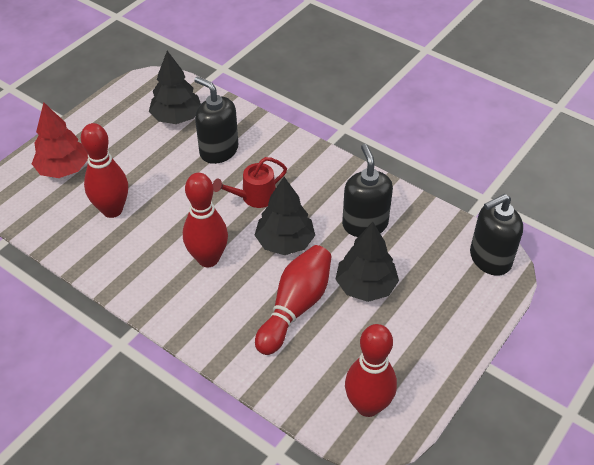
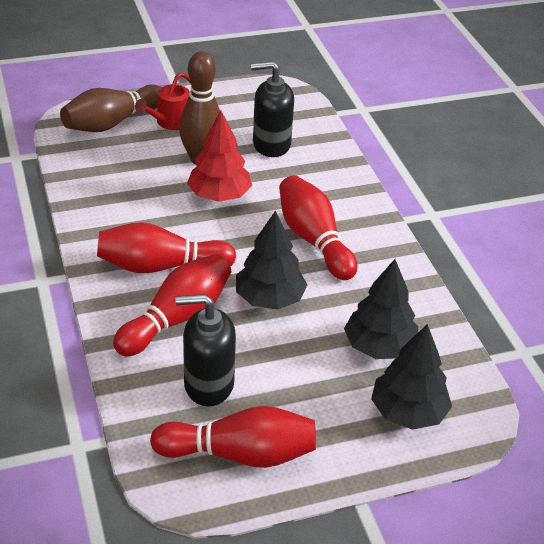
black soap dispenser: 3 -> 2
brown bowling pin: 0 -> 2

